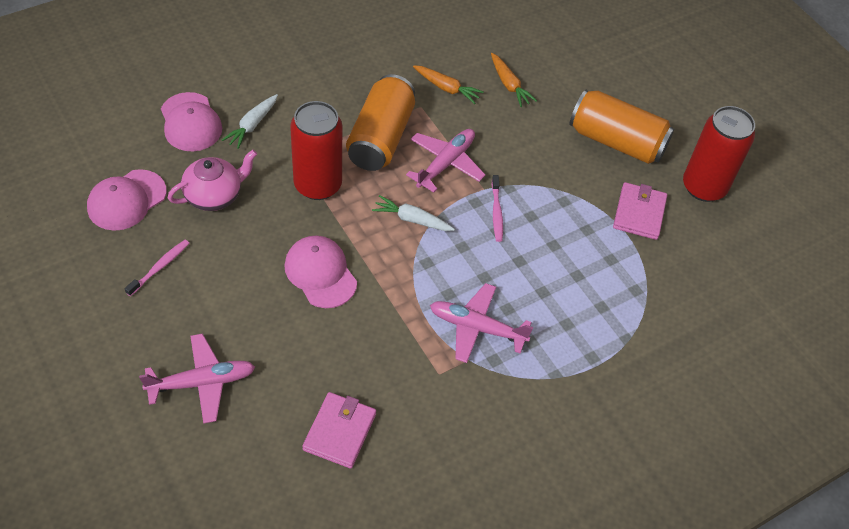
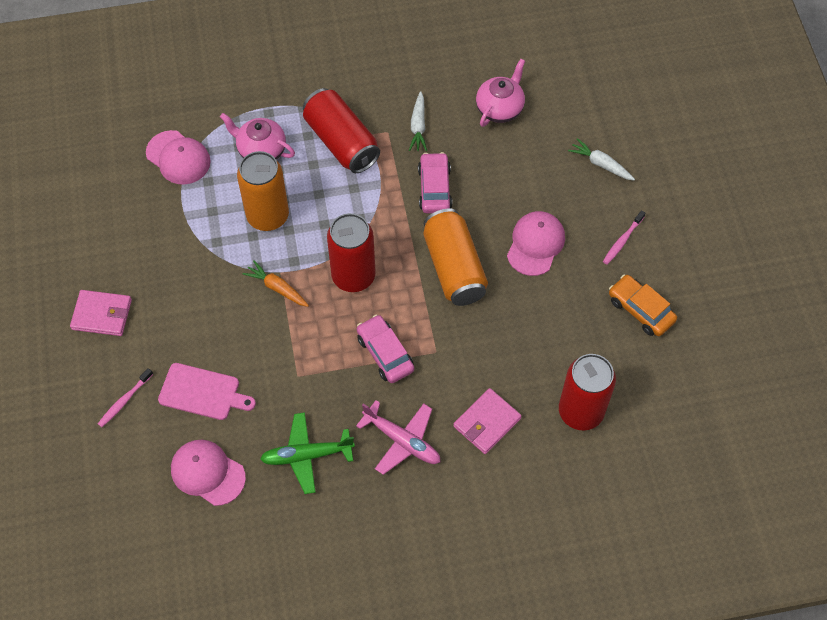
green plane: 0 -> 1
orange car: 0 -> 1
orange carrot: 2 -> 1
pink car: 0 -> 2
pink cutting board: 0 -> 1
pink plane: 3 -> 1
pink teapot: 1 -> 2
red can: 2 -> 3

